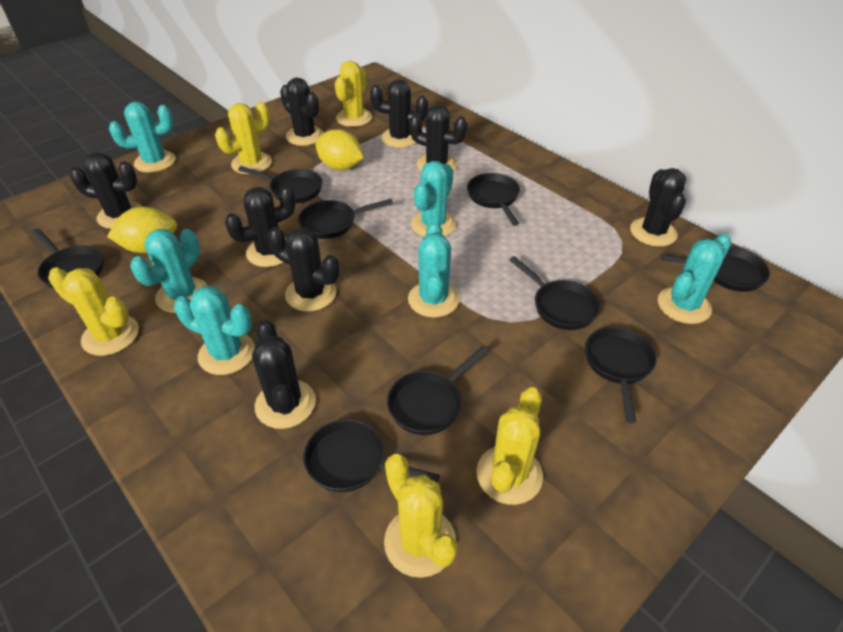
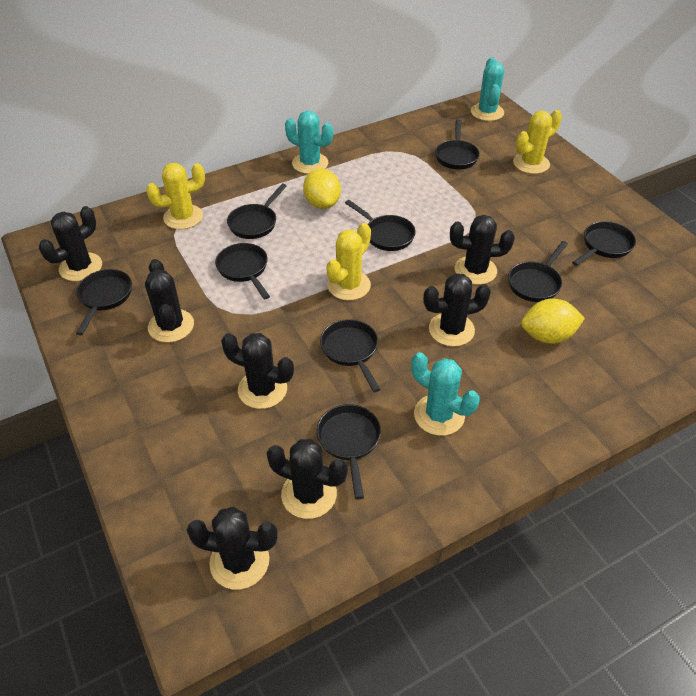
black cactus: 8 -> 7
turquoise cactus: 6 -> 3
yellow cactus: 5 -> 3

